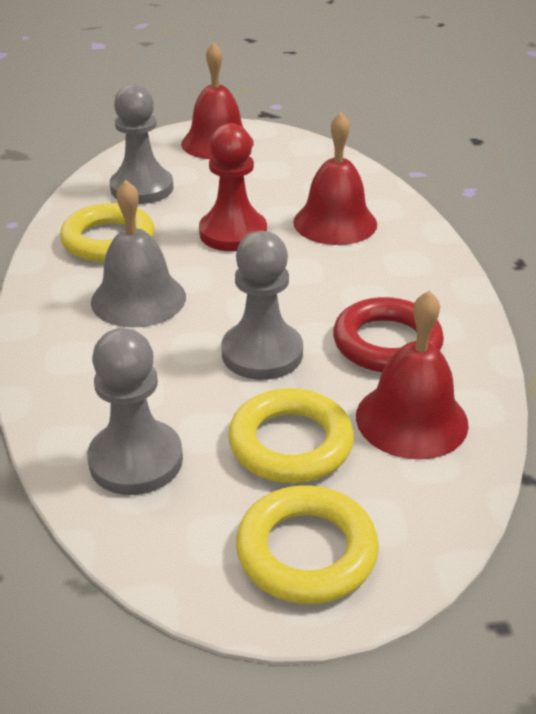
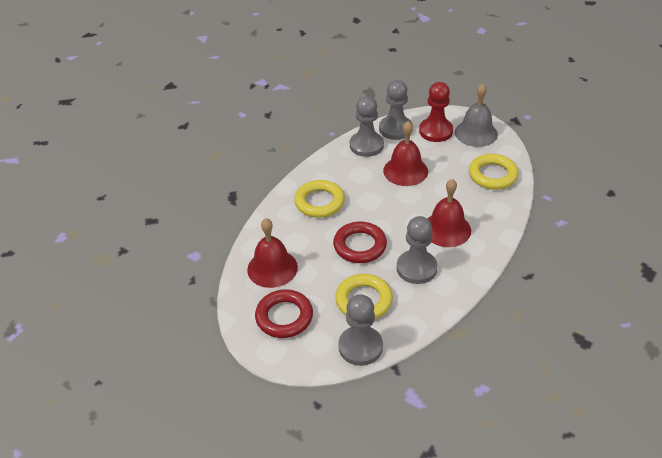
grey pawn: 3 -> 4
red ring: 1 -> 2

